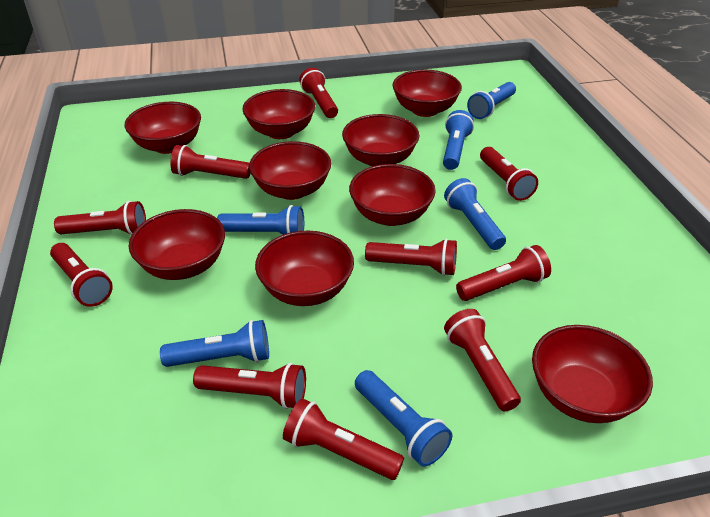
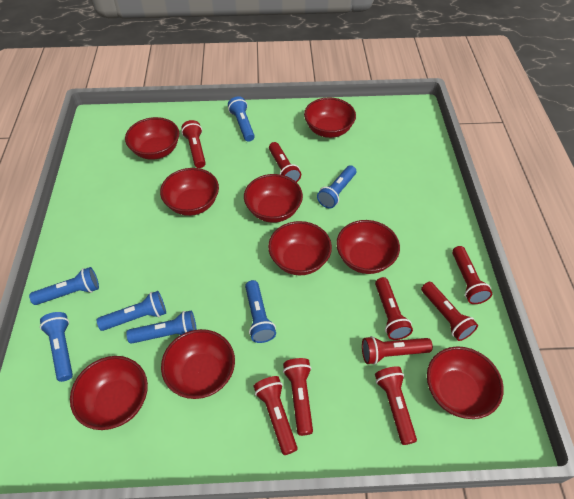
blue flashlight: 6 -> 7
red flashlight: 10 -> 9

